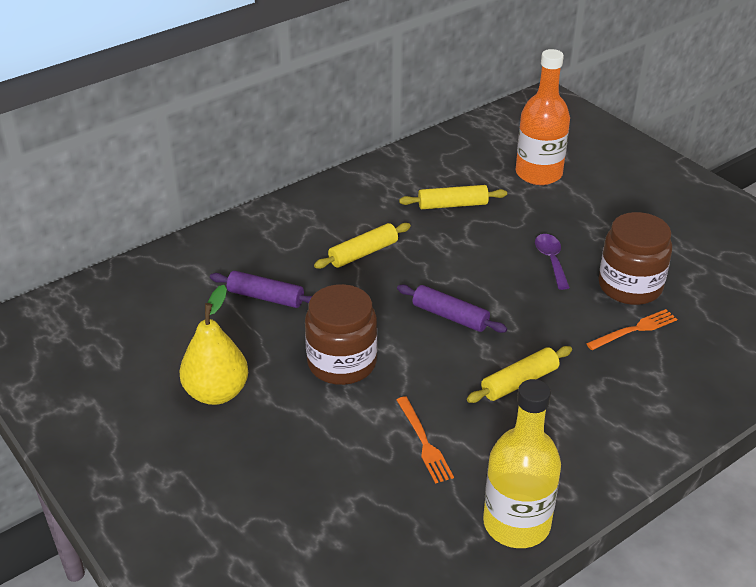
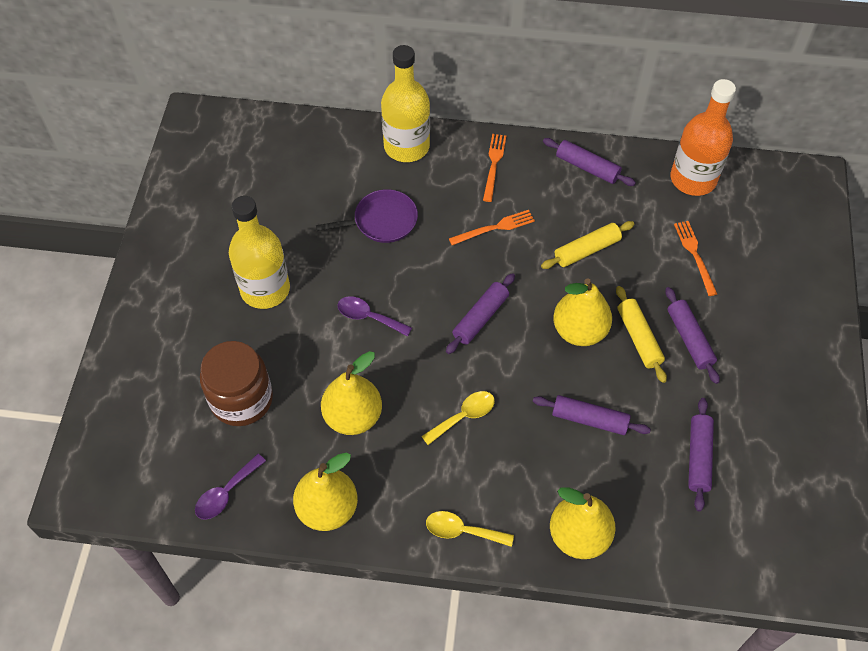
brown jar: 2 -> 1
orange fork: 2 -> 3
purple pan: 0 -> 1
purple rolling pin: 2 -> 5
purple spoon: 1 -> 2
yellow bottle: 1 -> 2
yellow pear: 1 -> 4
yellow rolling pin: 3 -> 2
yellow spoon: 0 -> 2

